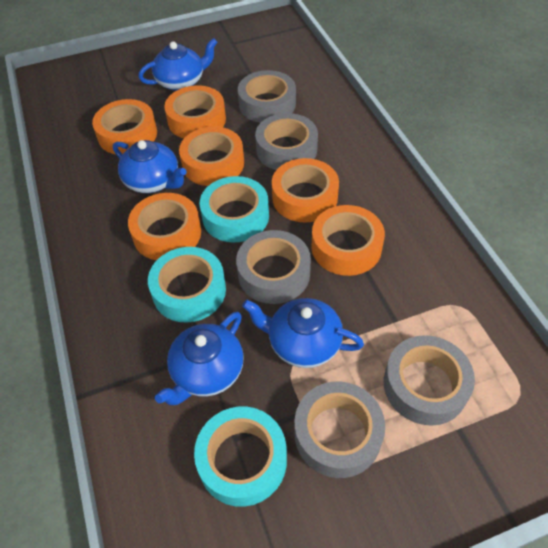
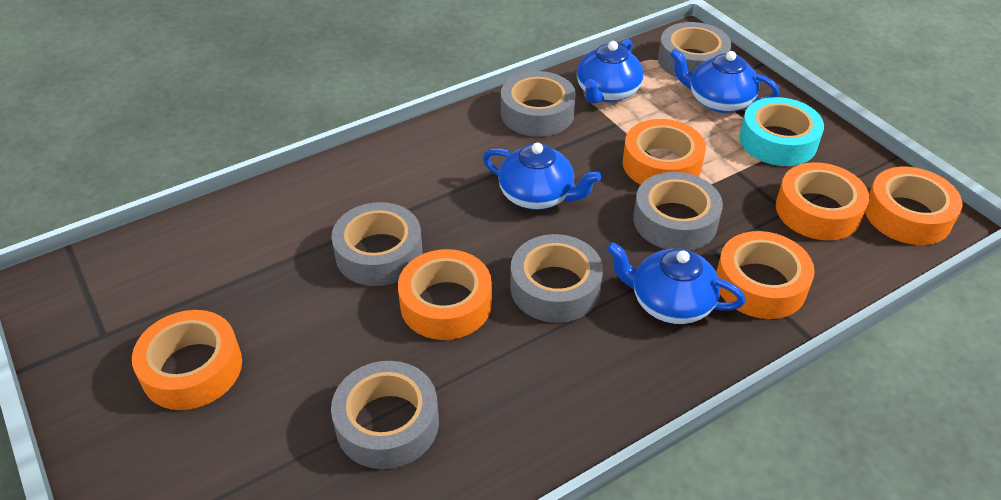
grey tape: 5 -> 6
turquoise tape: 3 -> 1

